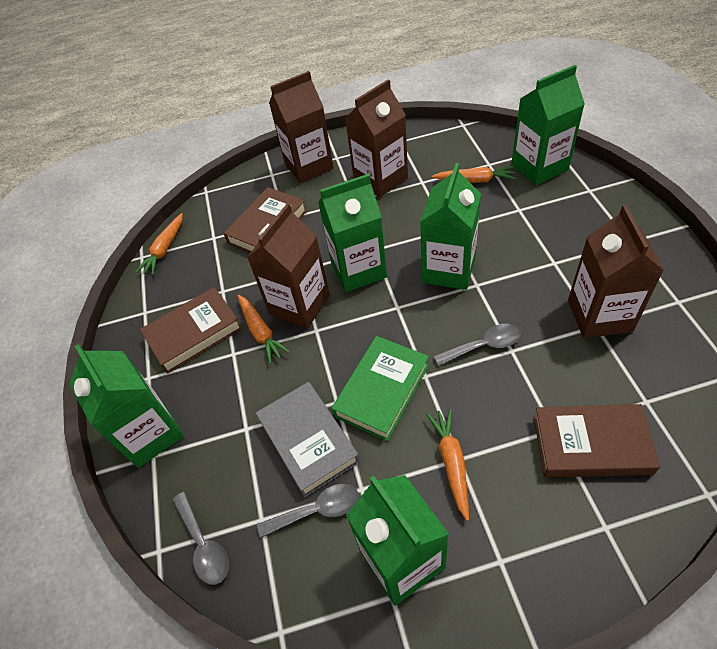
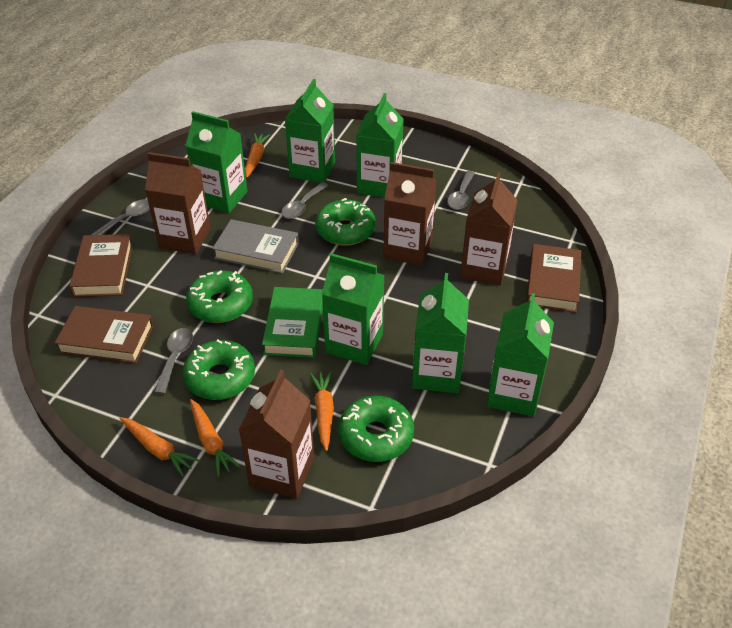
green carton: 5 -> 6
green donut: 0 -> 4
grey spoon: 3 -> 4

